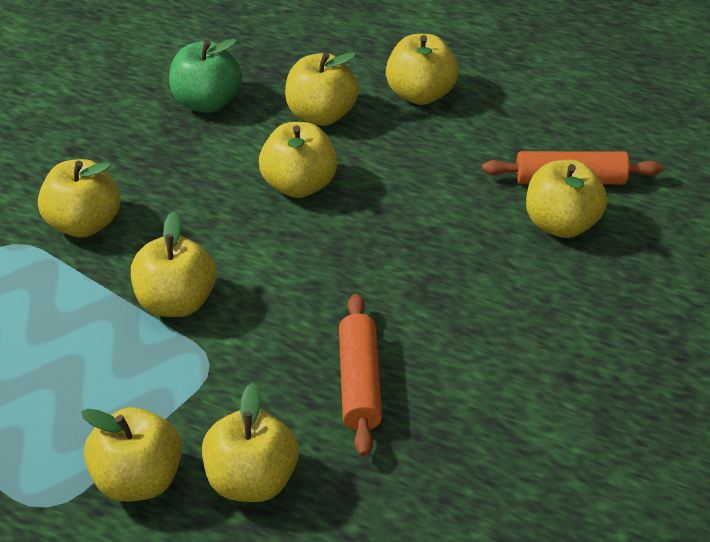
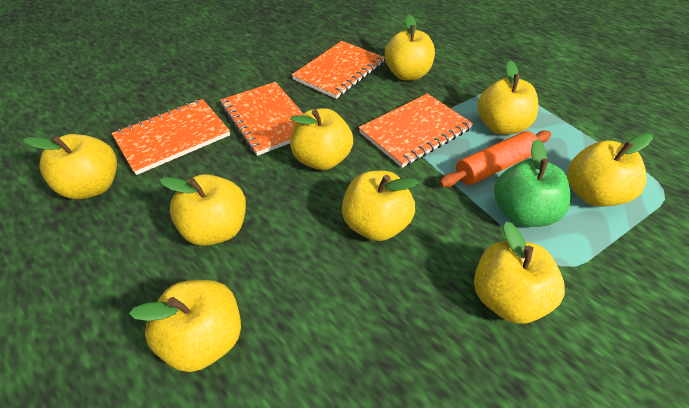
orange notebook: 0 -> 4
orange rolling pin: 2 -> 1
yellow apple: 8 -> 9

